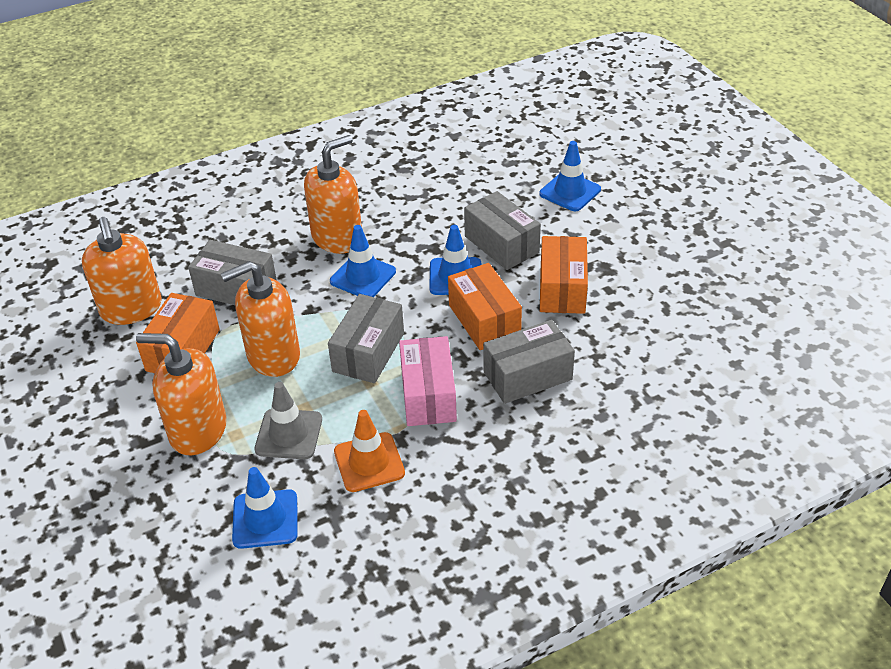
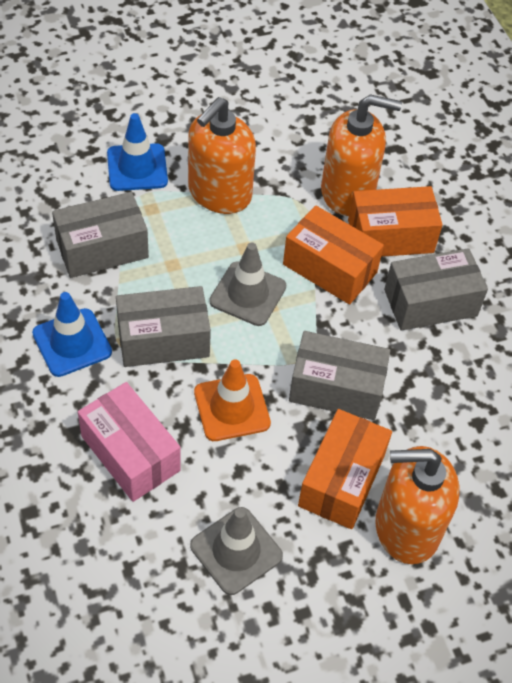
blue traffic cone: 4 -> 2
grey traffic cone: 1 -> 2
orange soap dispenser: 4 -> 3

